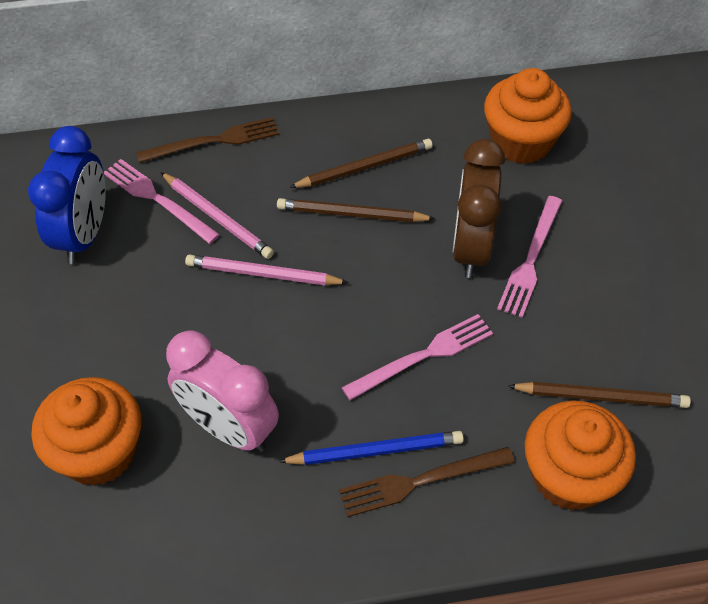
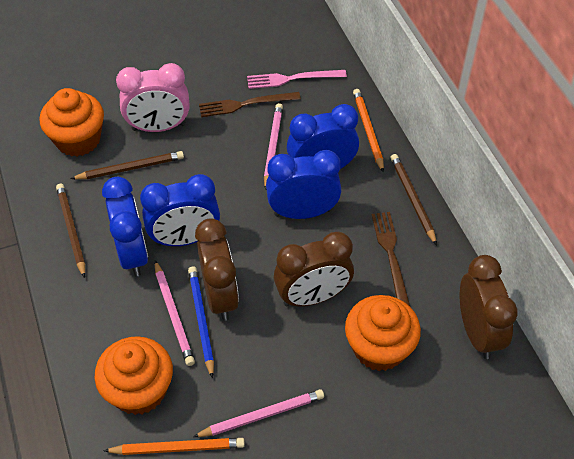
blue clock: 1 -> 4
brown clock: 1 -> 3
orange pencil: 0 -> 2
pink fork: 3 -> 1
pink pencil: 2 -> 3

